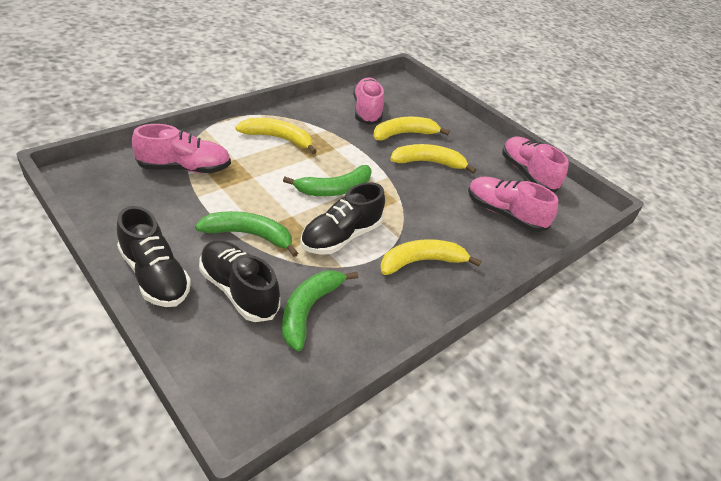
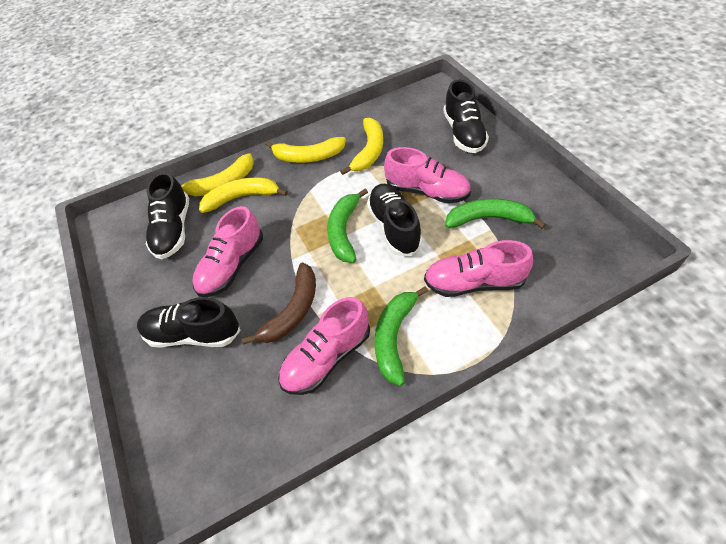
black shoe: 3 -> 4
brown banana: 0 -> 1

